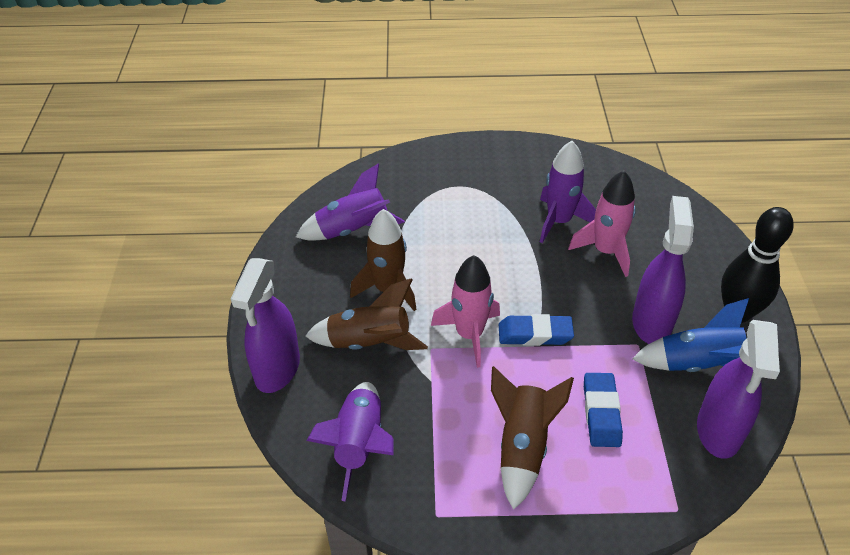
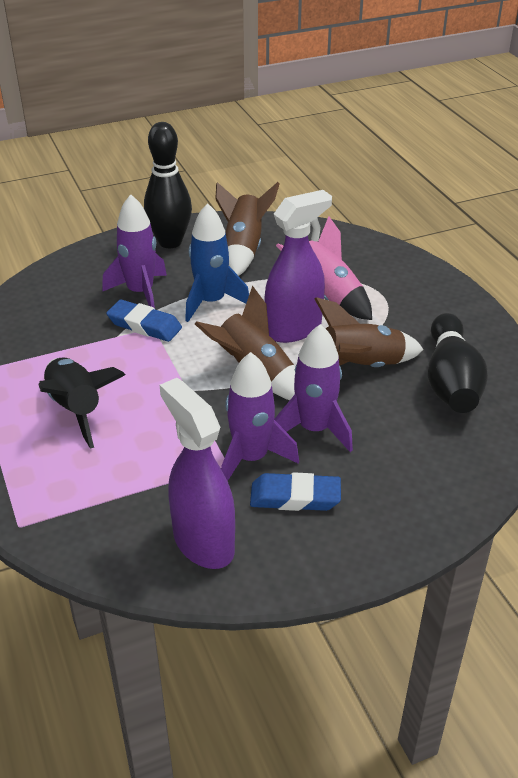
black bowling pin: 1 -> 2
black rocket: 0 -> 1
pink rocket: 2 -> 1
purple spray bottle: 3 -> 2

